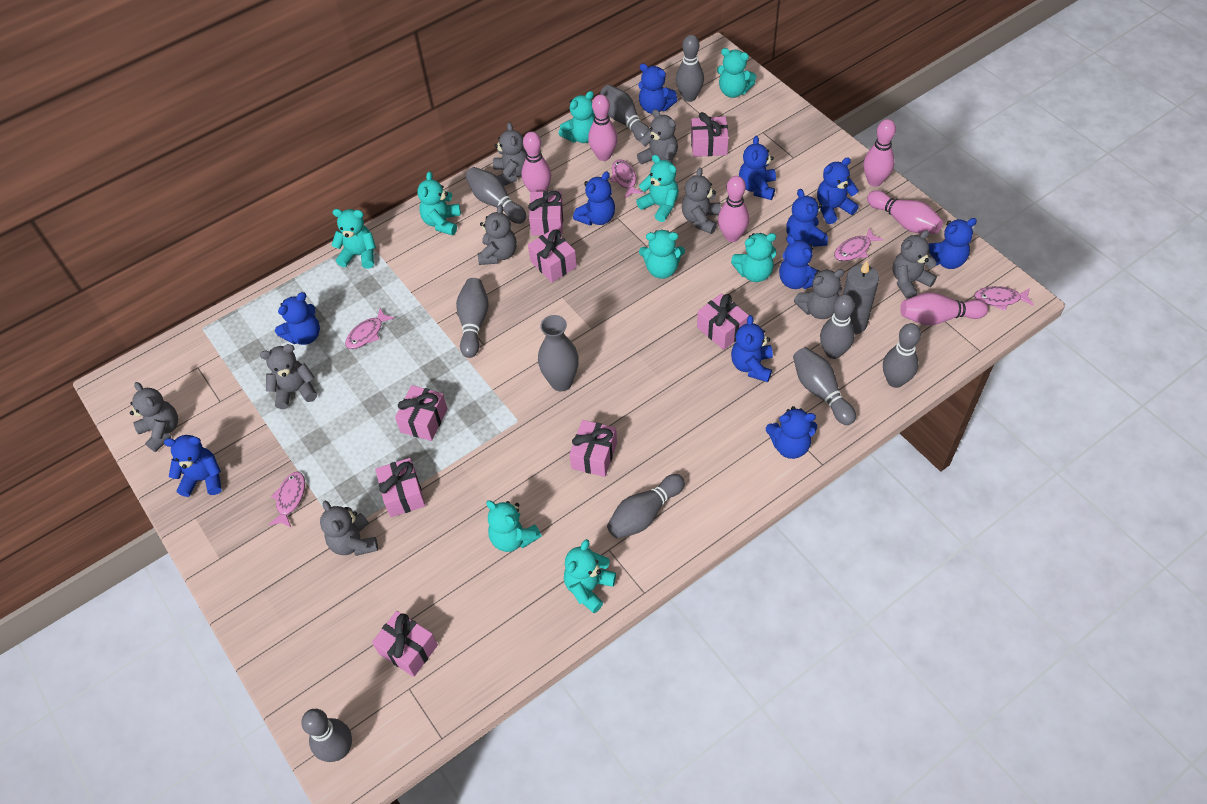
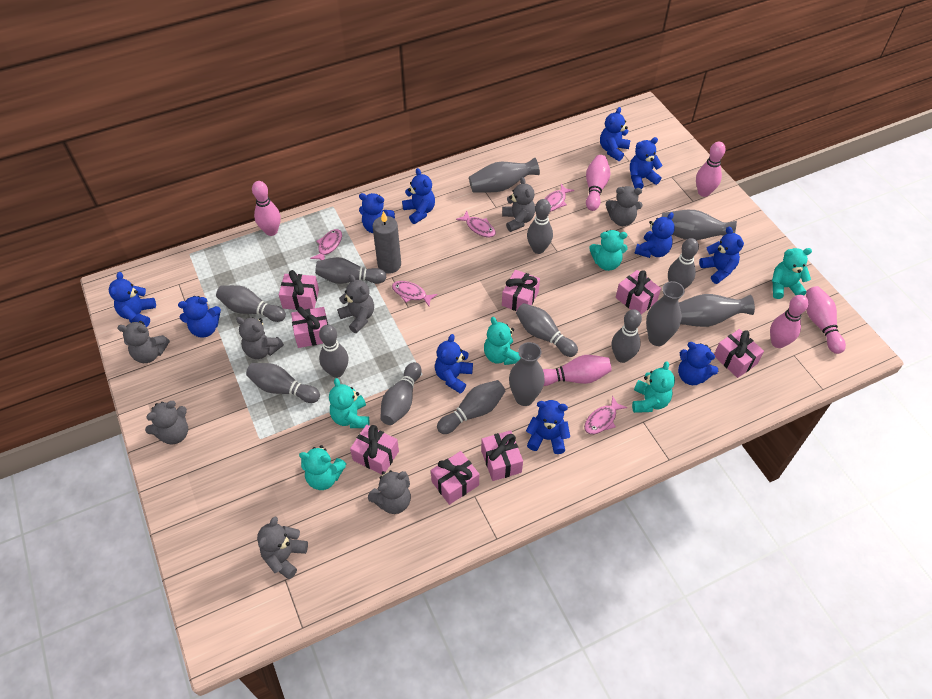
grey bowling pin: 9 -> 10
grey teddy bear: 9 -> 8
grey vase: 1 -> 5
turquoise teddy bear: 9 -> 6

